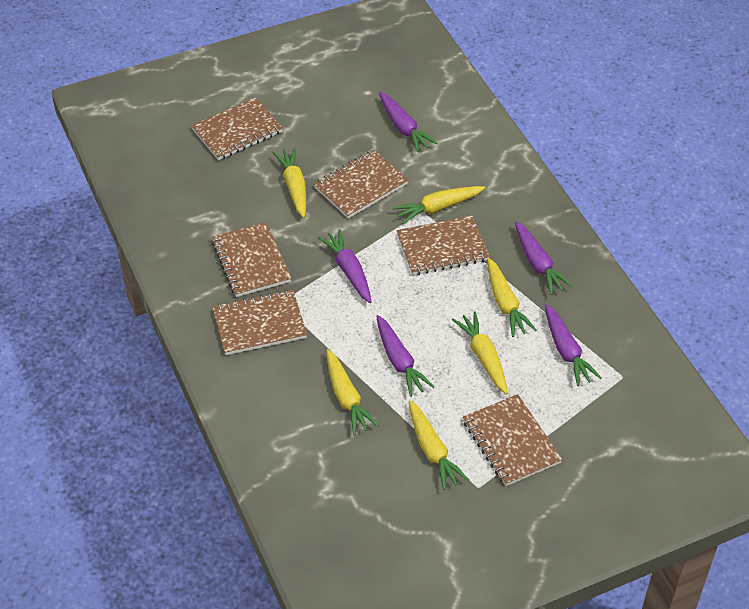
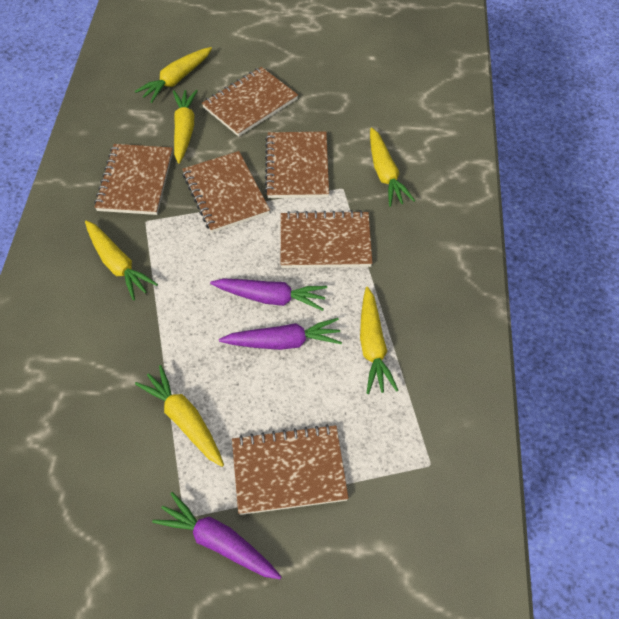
purple carrot: 5 -> 3

